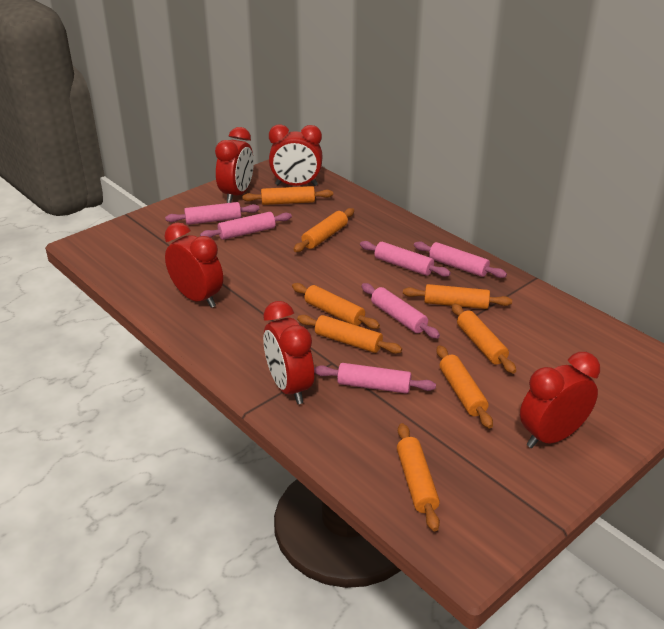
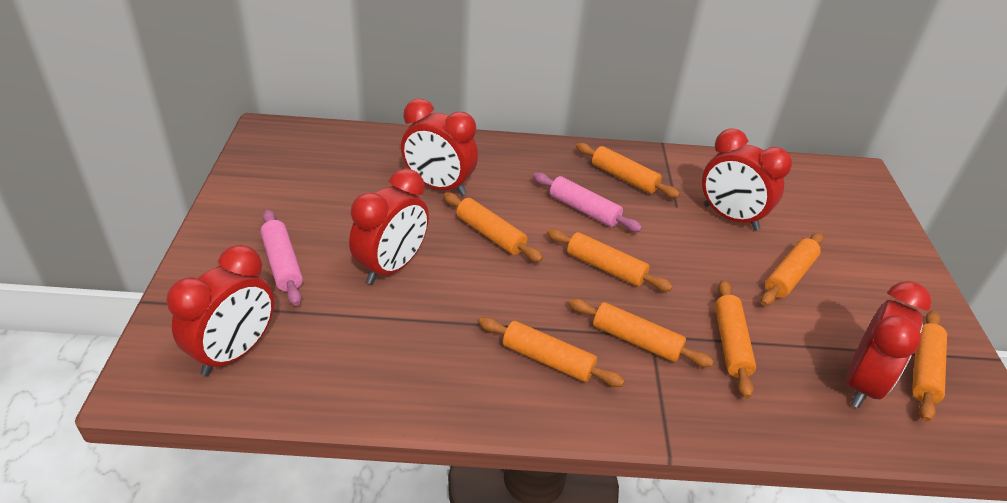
pink rolling pin: 6 -> 2

